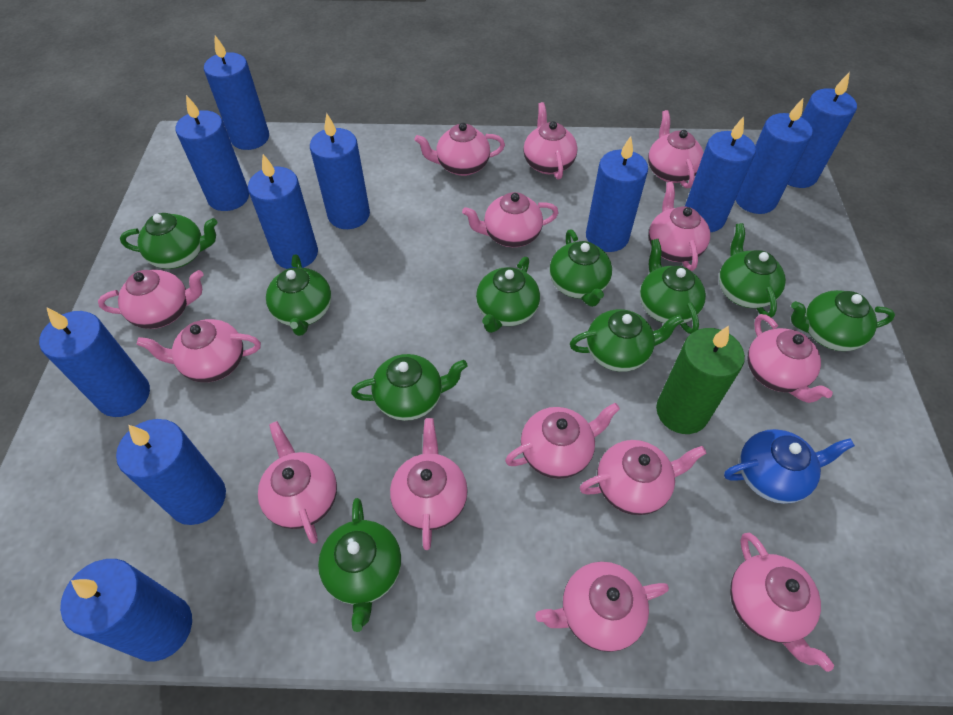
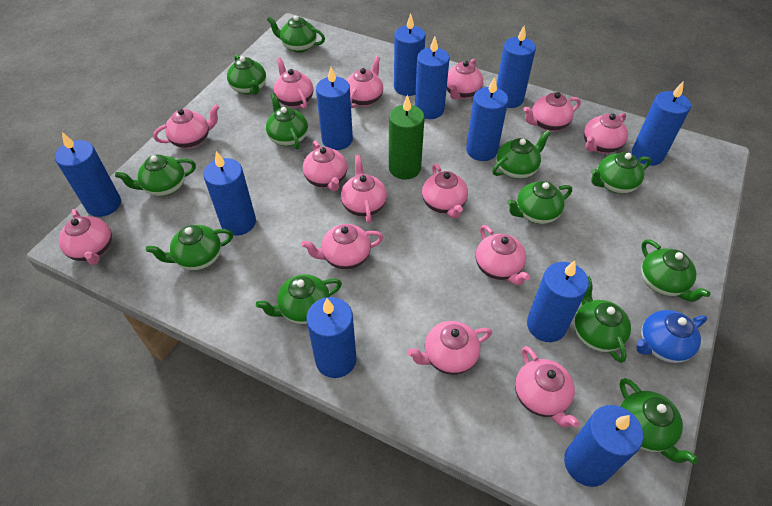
green teapot: 10 -> 12

